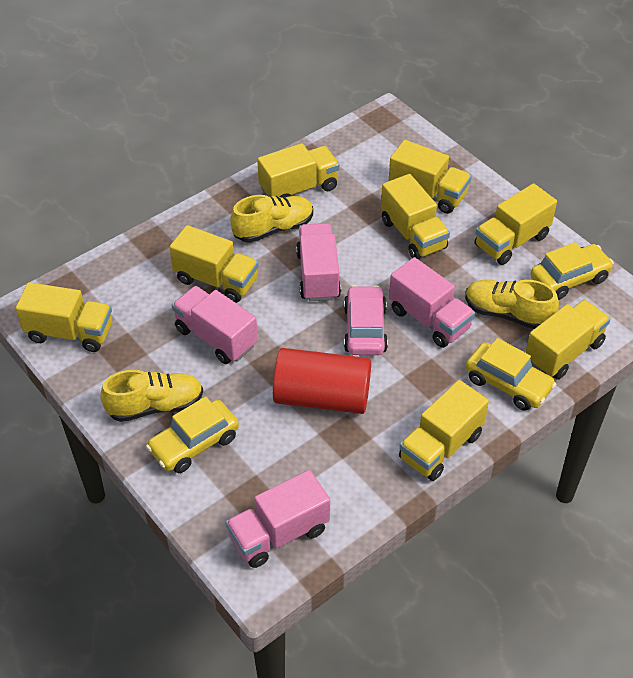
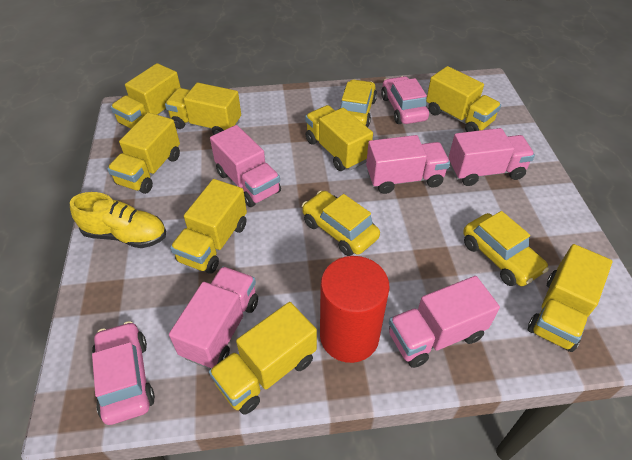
pink car: 1 -> 2
pink truck: 4 -> 5
yellow shoe: 3 -> 1

